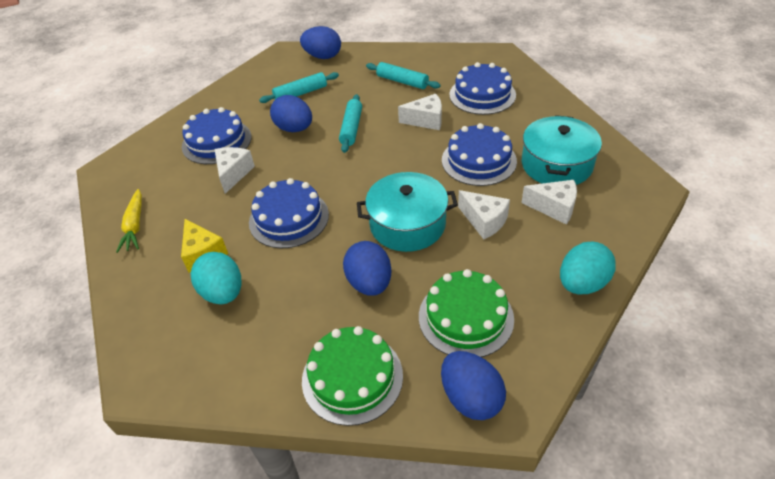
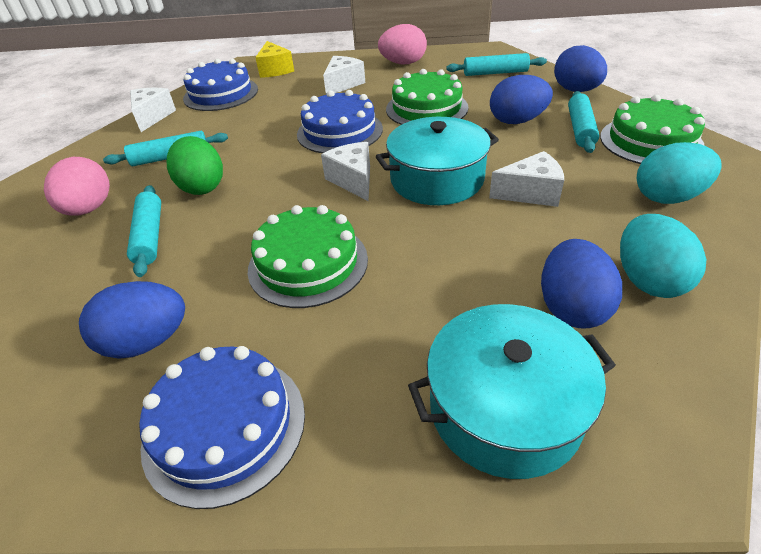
blue cake: 4 -> 3
green cake: 2 -> 3
green egg: 0 -> 1
pink egg: 0 -> 2
turquoise rolling pin: 3 -> 4
yellow carrot: 1 -> 0

